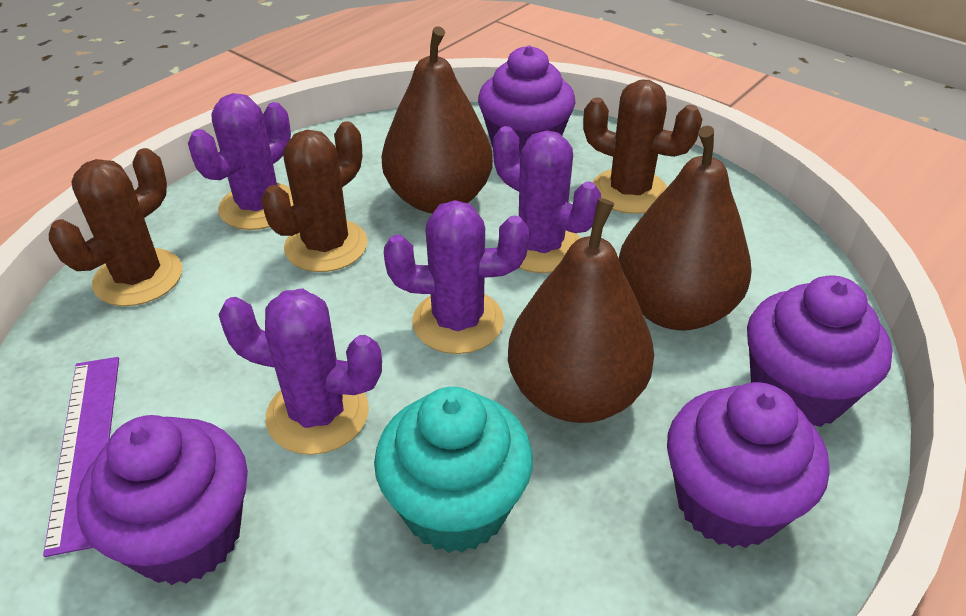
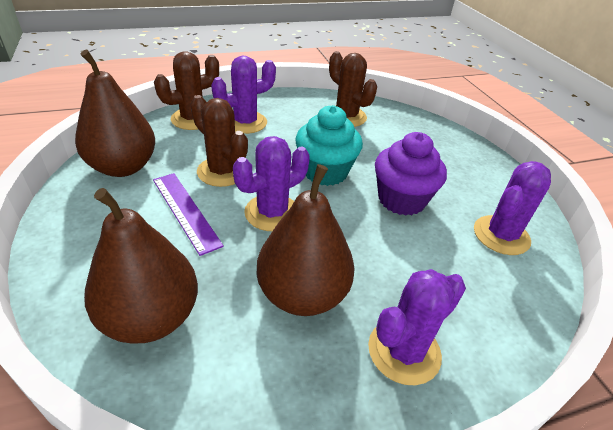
purple cupcake: 4 -> 1

